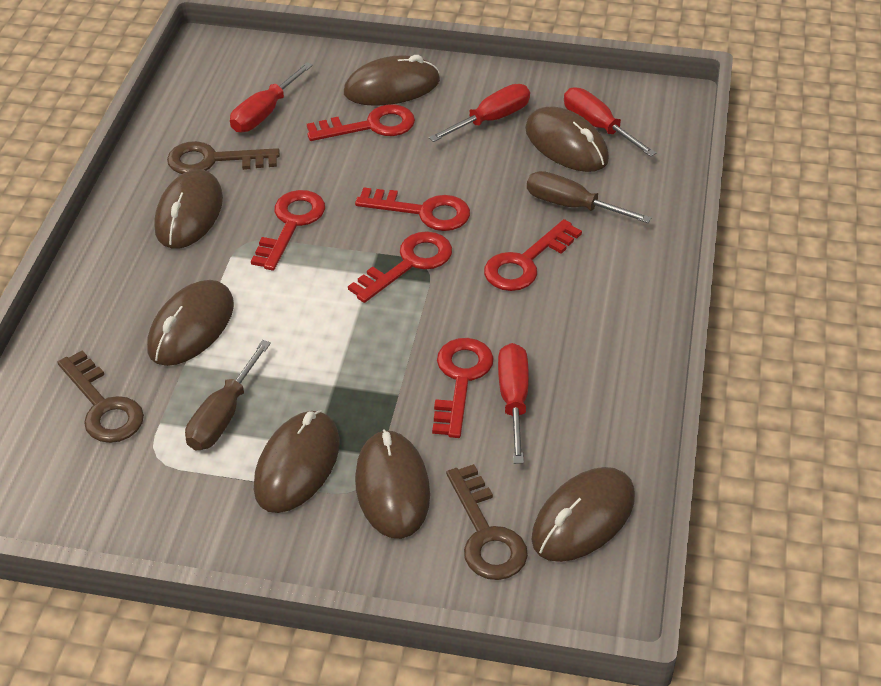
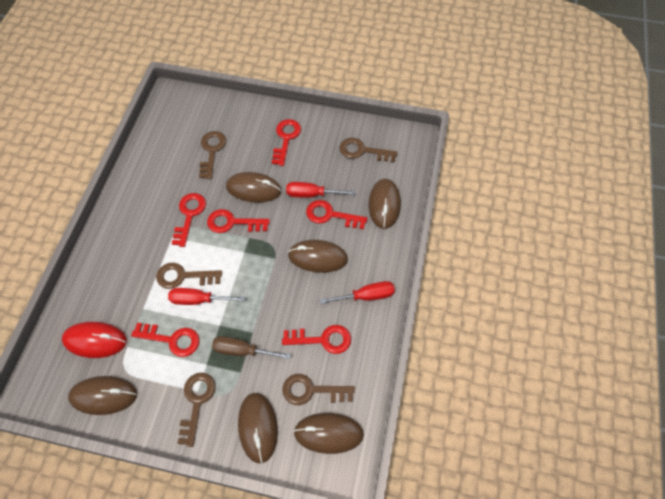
brown key: 3 -> 5
brown mouse: 7 -> 6
brown screwdriver: 2 -> 1
red mouse: 0 -> 1
red screwdriver: 4 -> 3

